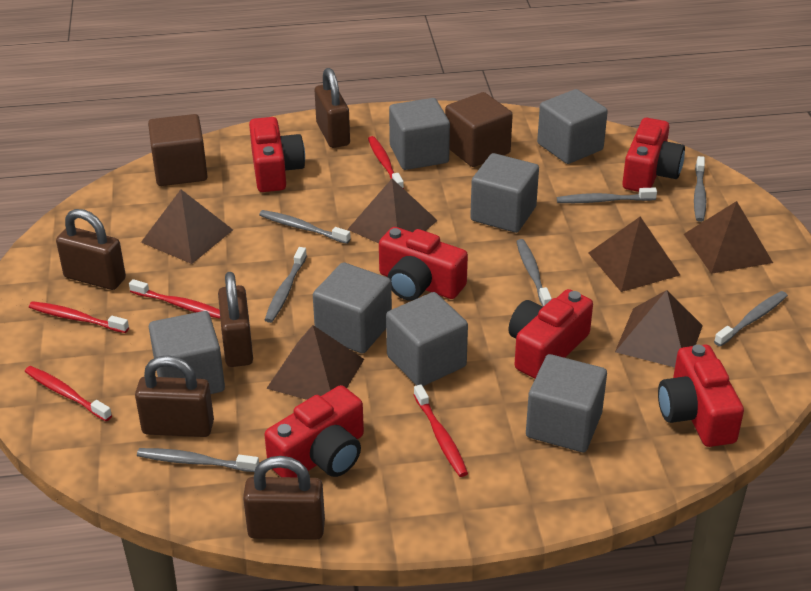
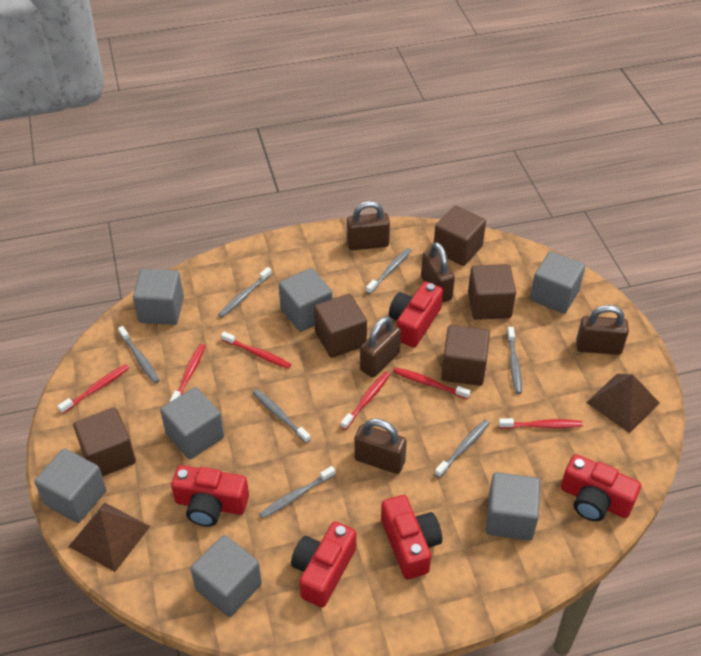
brown cube: 2 -> 5
brown pyramid: 6 -> 2
red camera: 6 -> 5
red toothbrush: 5 -> 6

